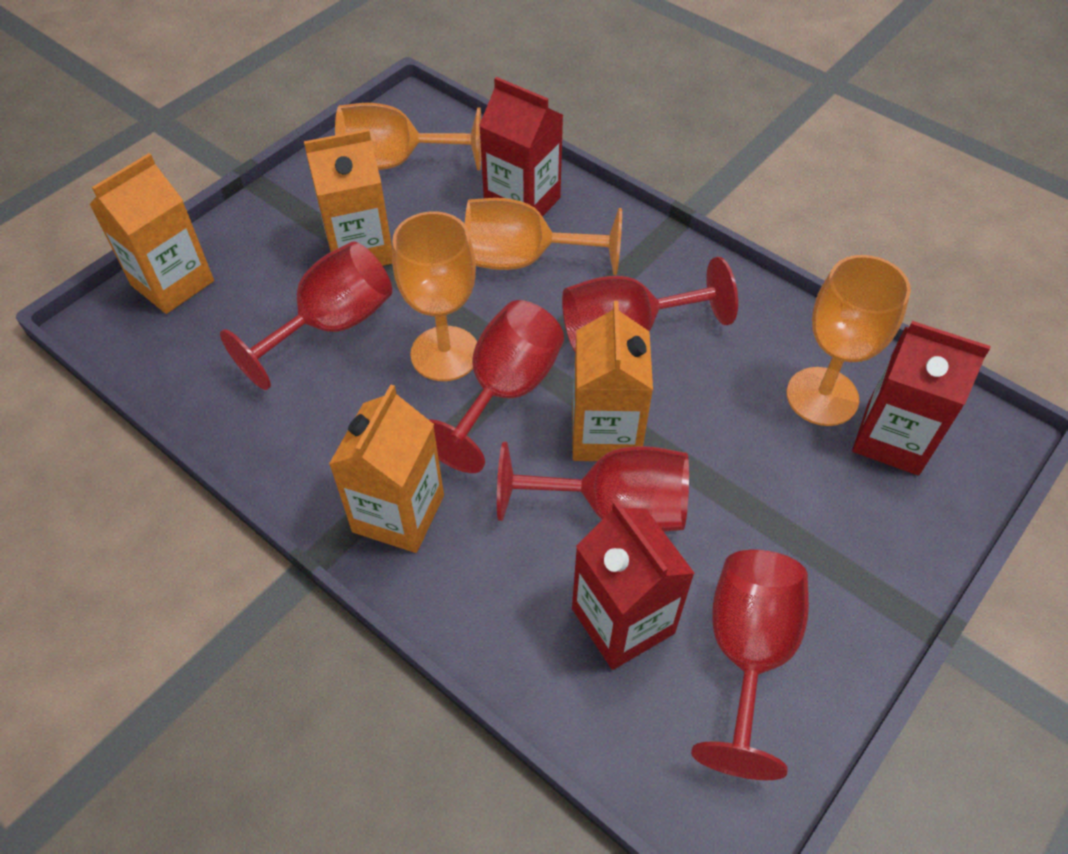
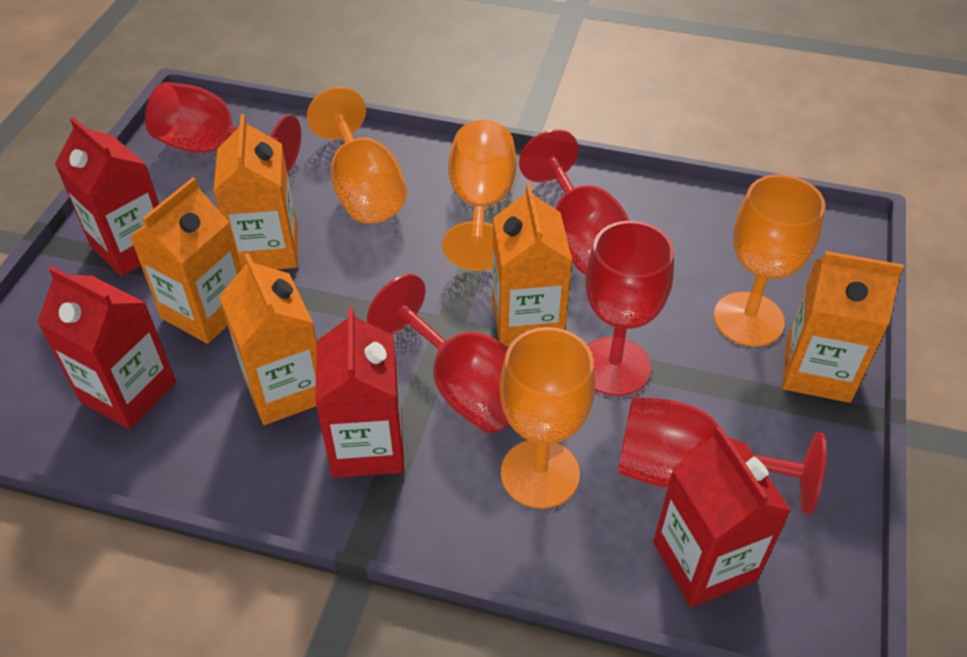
orange carton: 4 -> 5
red carton: 3 -> 4

